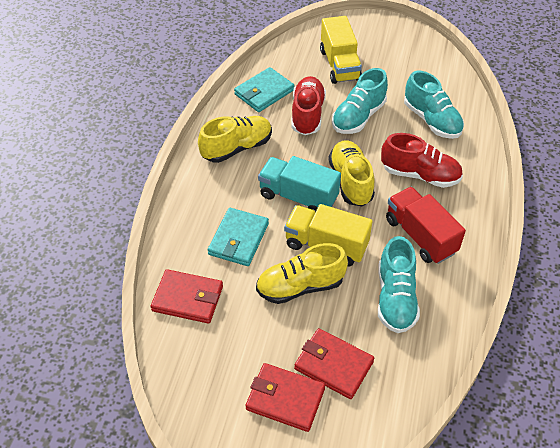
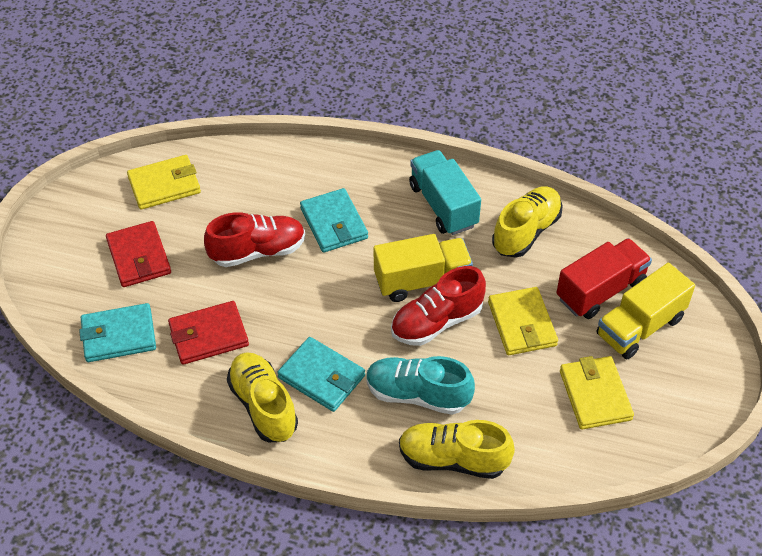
red wallet: 3 -> 2
turquoise shoe: 3 -> 1
turquoise wallet: 2 -> 3
yellow wallet: 0 -> 3

